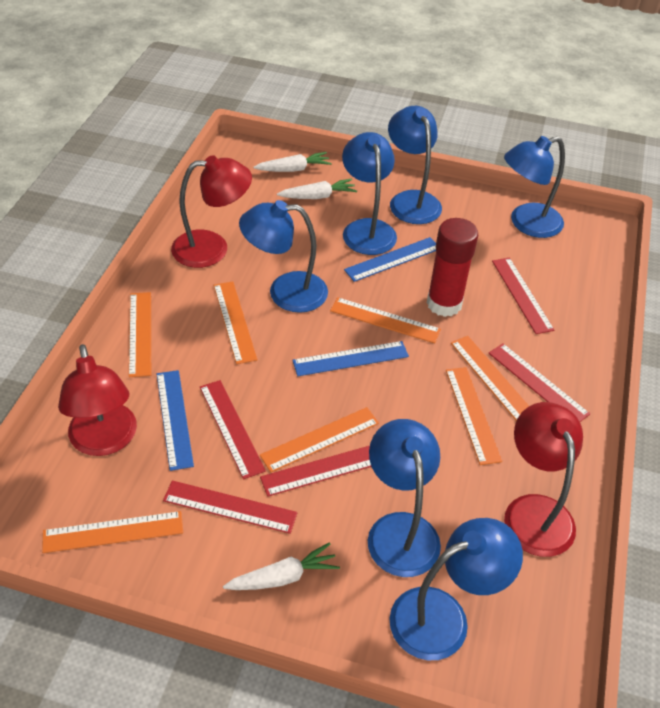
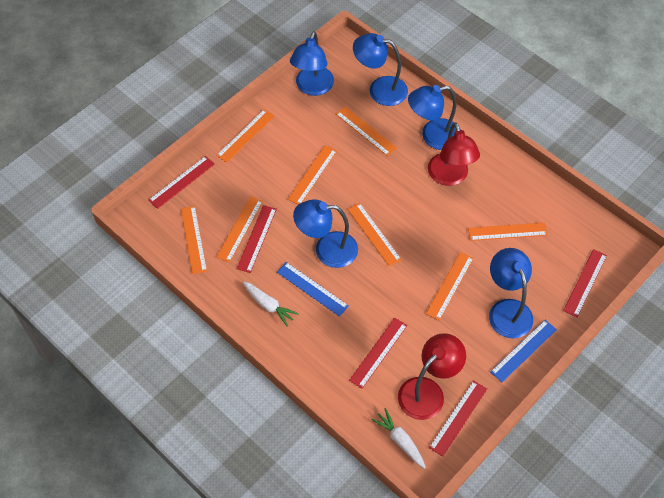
blue lamp: 6 -> 5
blue ruler: 3 -> 2
orange ruler: 7 -> 8
red glue stick: 1 -> 0
red lamp: 3 -> 2
white carrot: 3 -> 2

